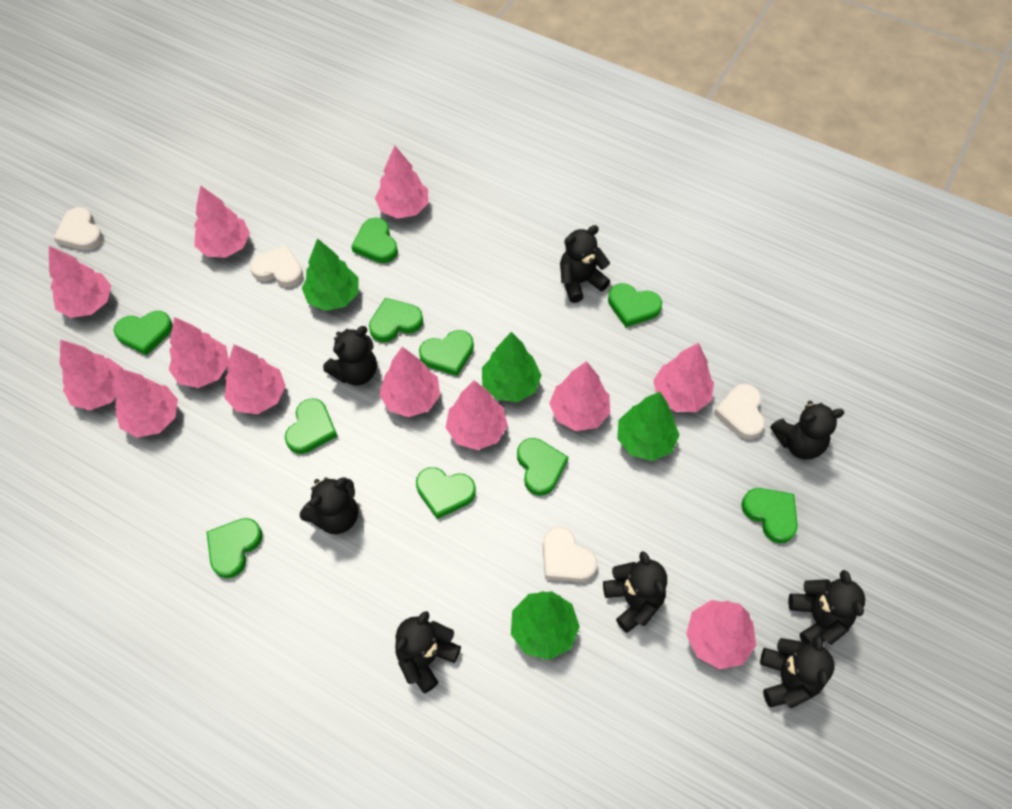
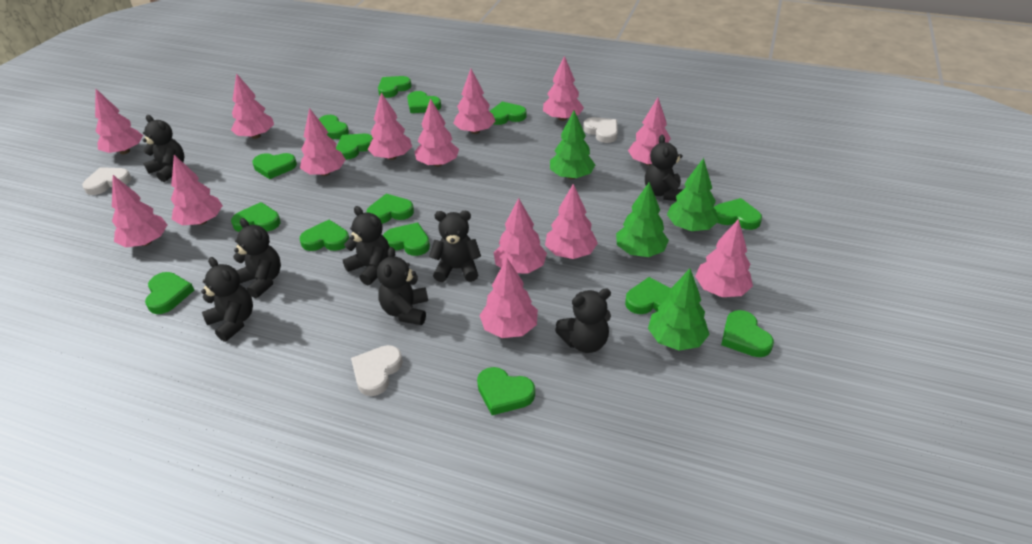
green heart: 10 -> 15
pink tree: 12 -> 14
white heart: 4 -> 3

